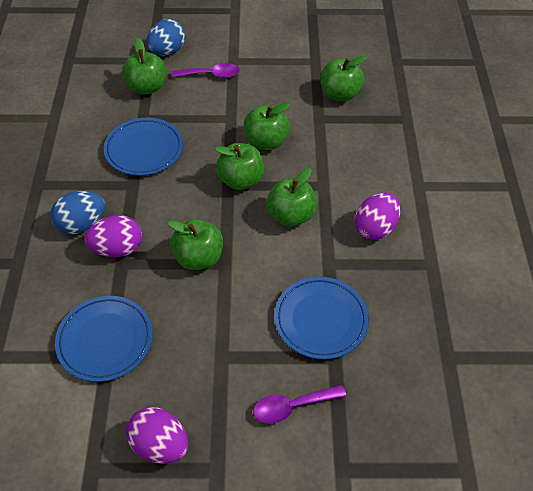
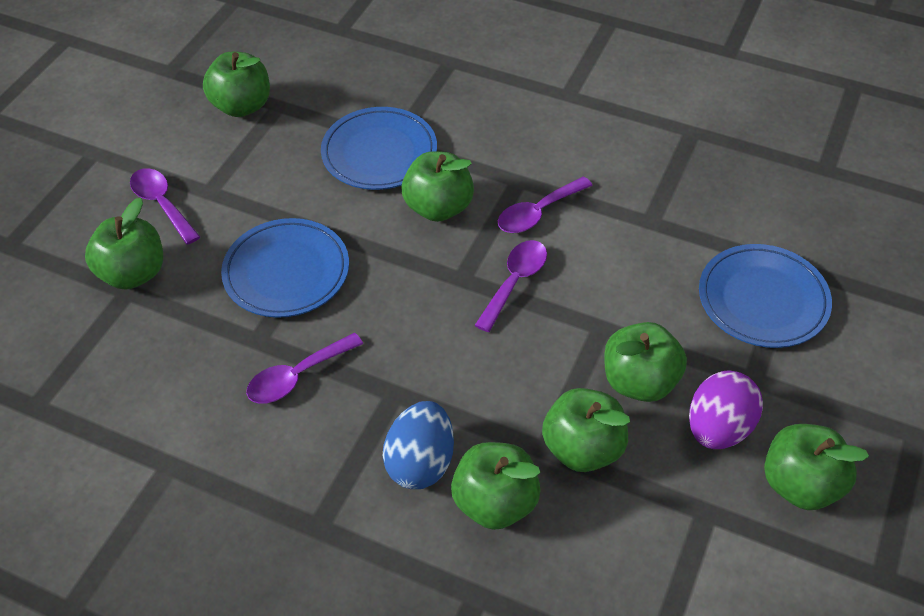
blue egg: 2 -> 1
green apple: 6 -> 7
purple egg: 3 -> 1
purple spoon: 2 -> 4

